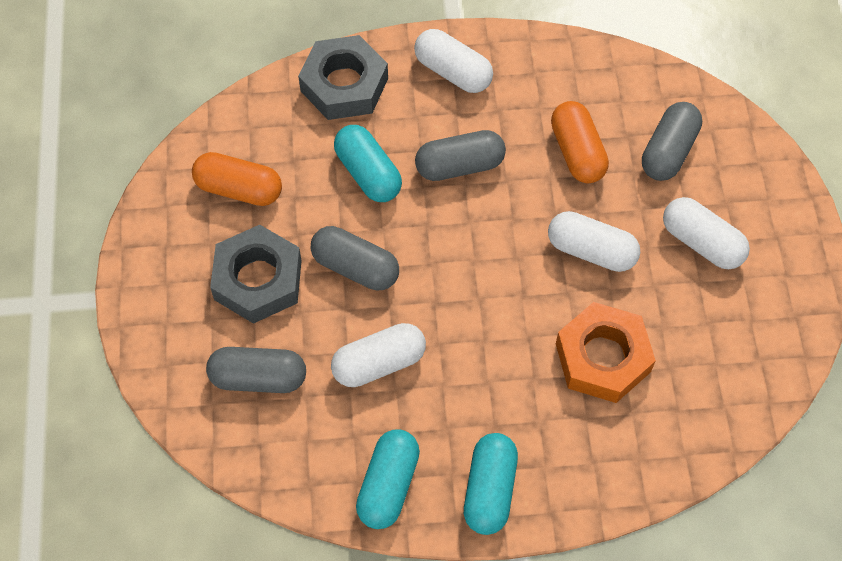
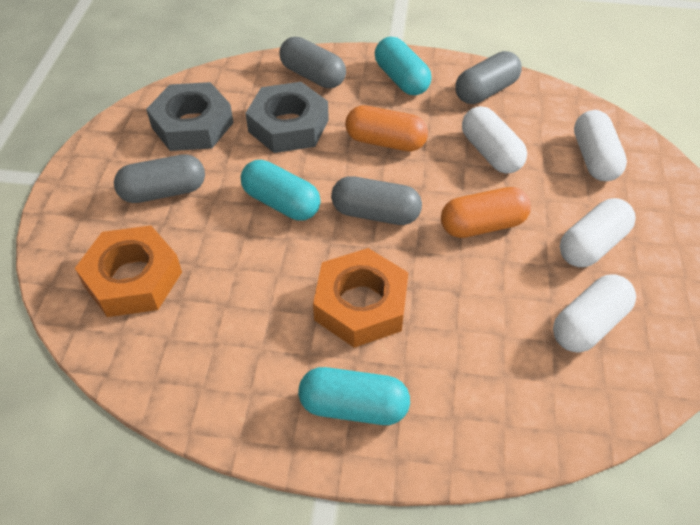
orange nut: 1 -> 2

